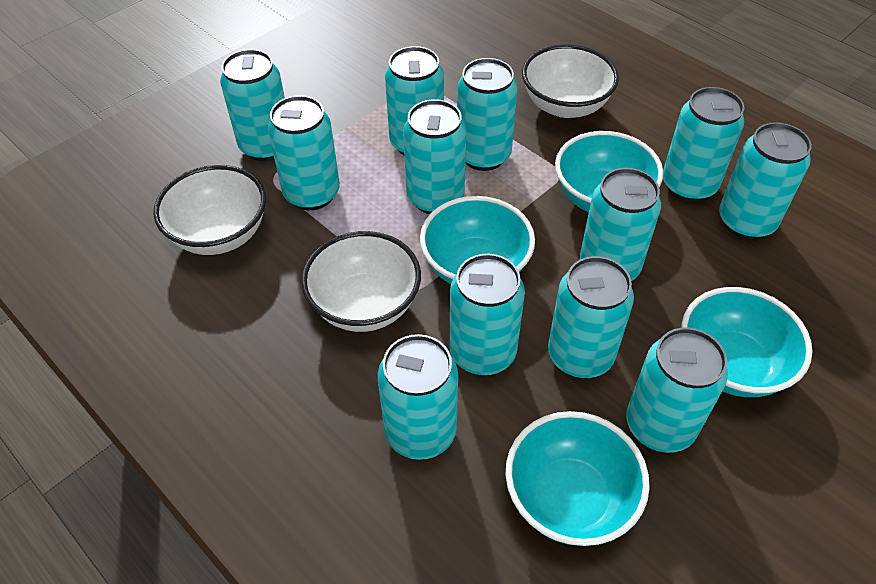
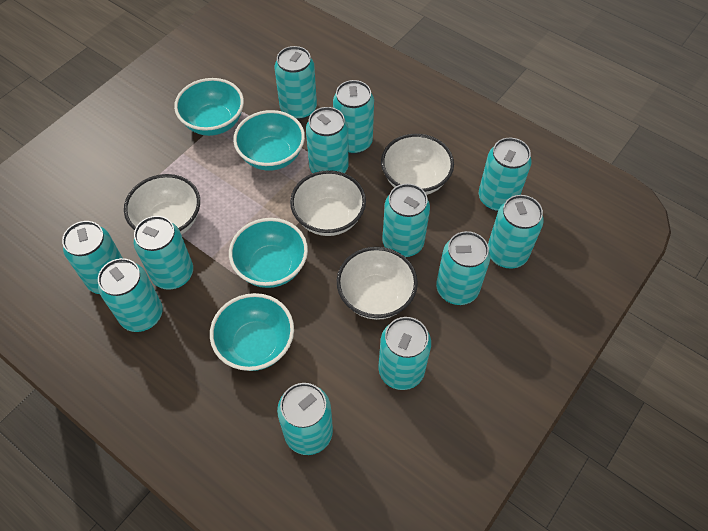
white bowl: 3 -> 4

